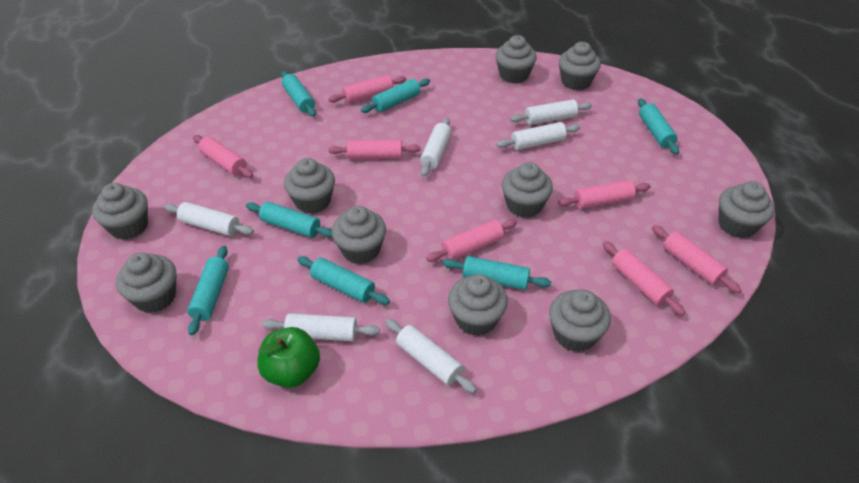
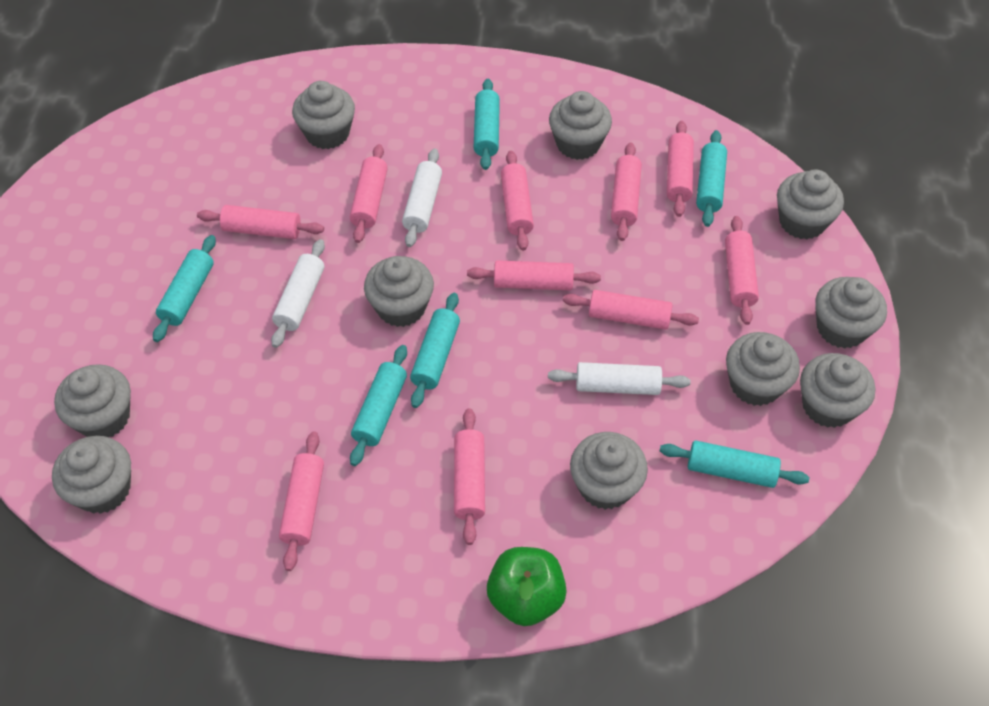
pink rolling pin: 7 -> 10
turquoise rolling pin: 7 -> 6
white rolling pin: 6 -> 3

